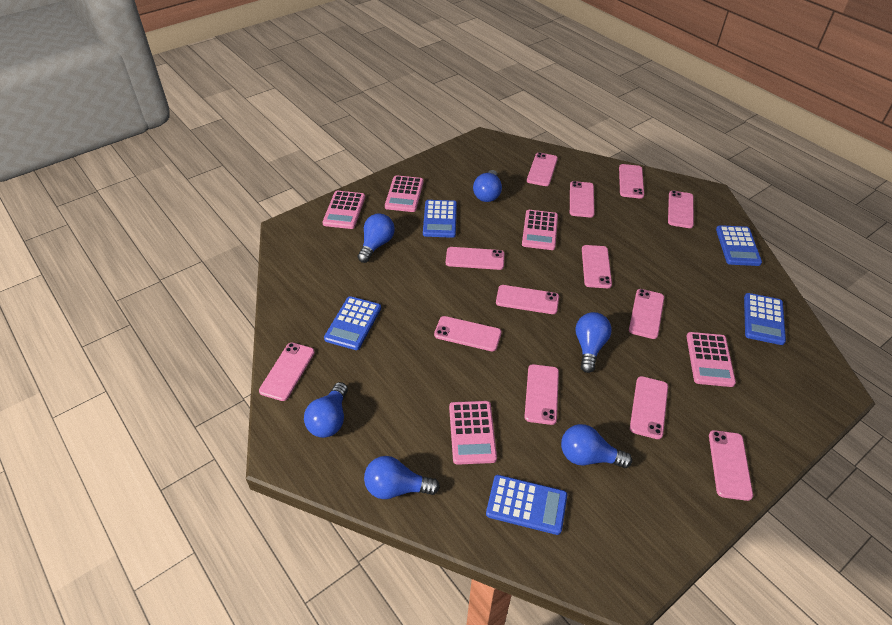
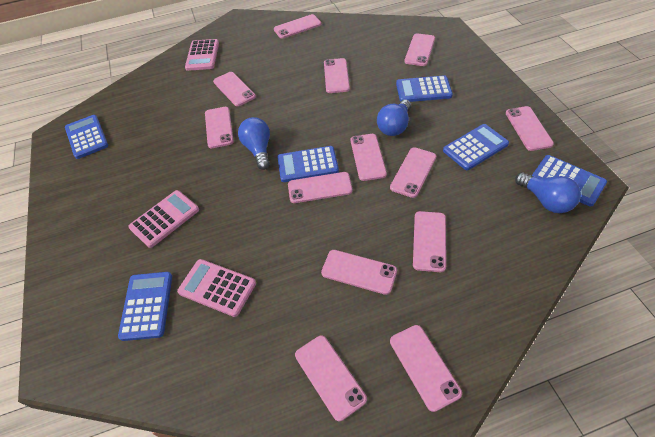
blue calculator: 5 -> 6
blue light bulb: 6 -> 3
pink calculator: 5 -> 3

